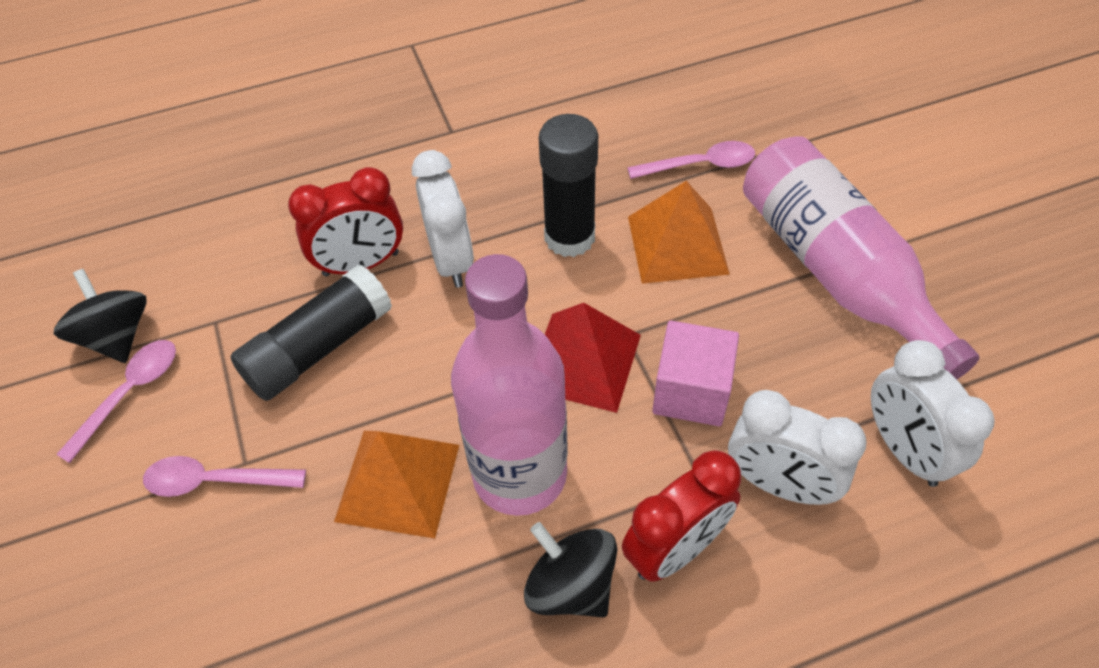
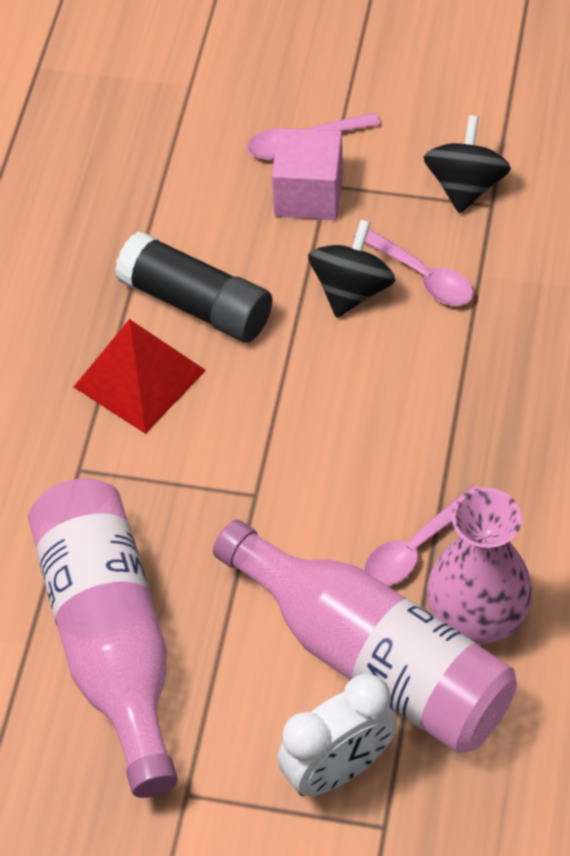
black glue stick: 2 -> 1
orange pyramid: 2 -> 0
pink vase: 0 -> 1
red clock: 2 -> 0
white clock: 3 -> 1

